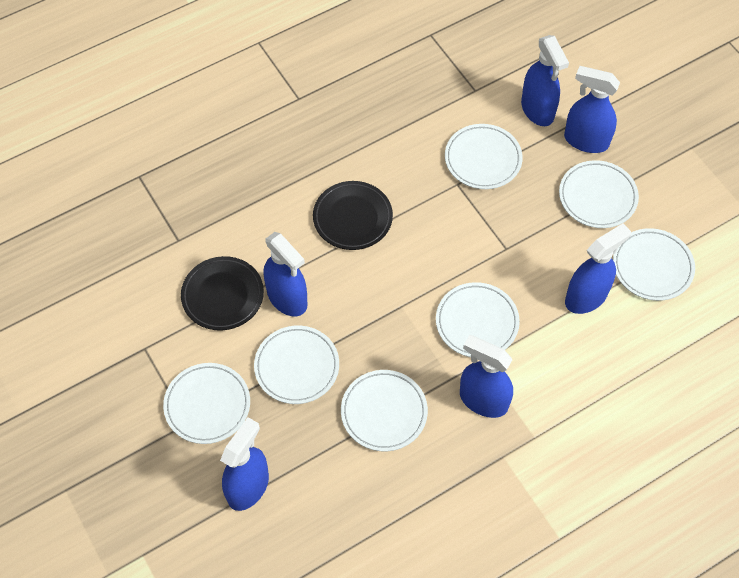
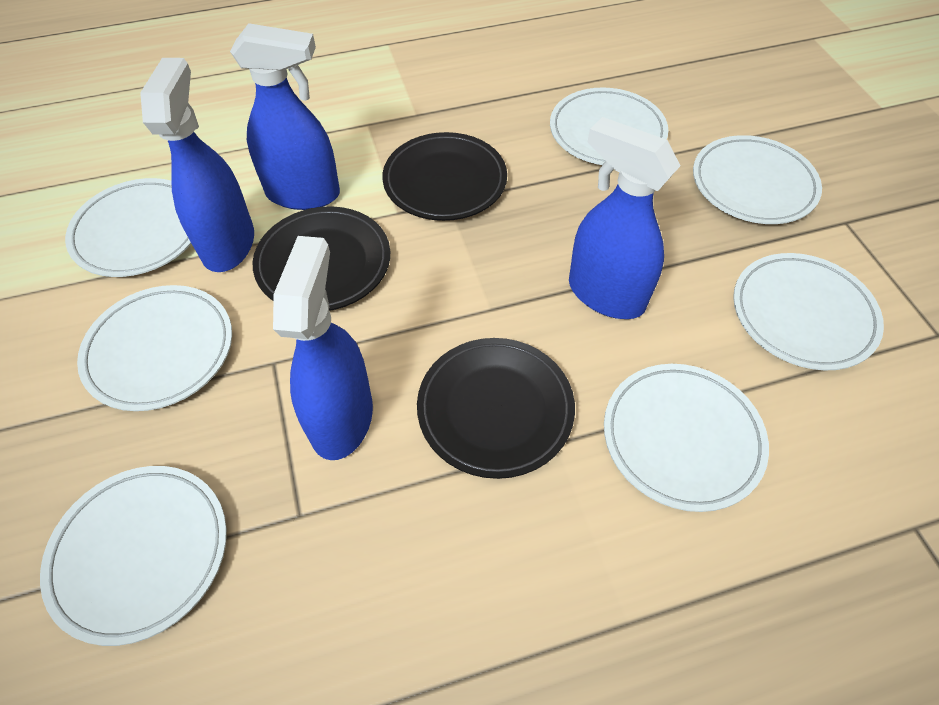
black plate: 2 -> 3
blue spray bottle: 6 -> 4

